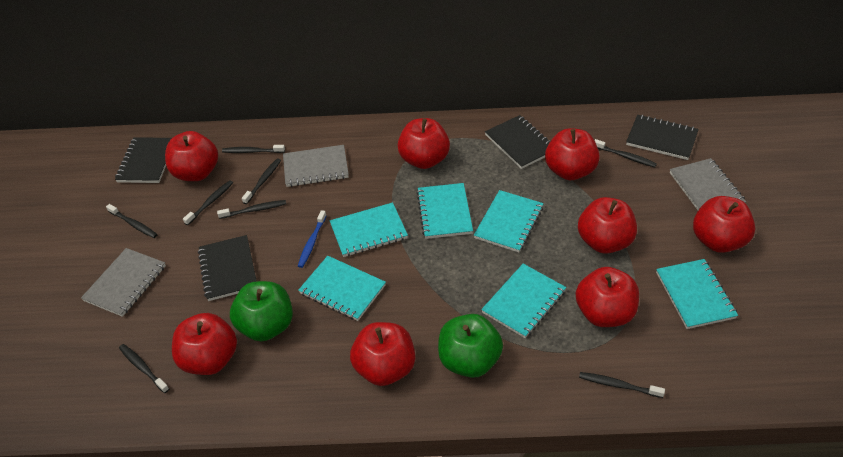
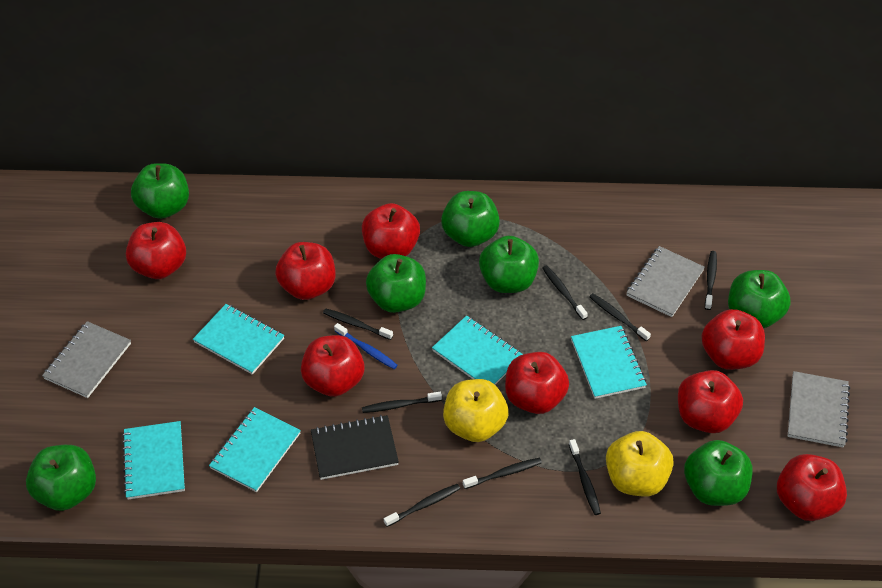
black notebook: 4 -> 1
green apple: 2 -> 7
turquoise notebook: 6 -> 5
yellow apple: 0 -> 2

